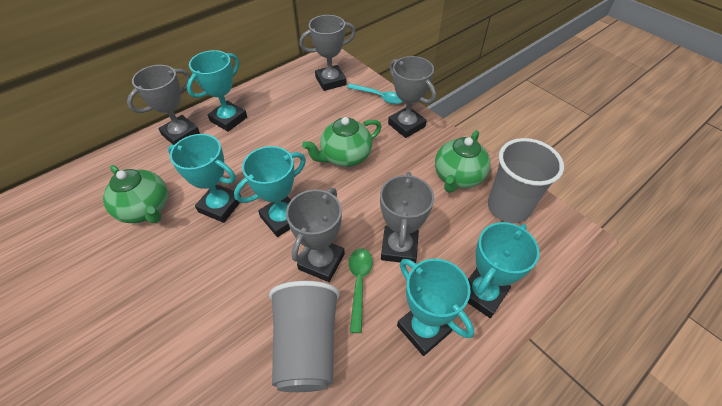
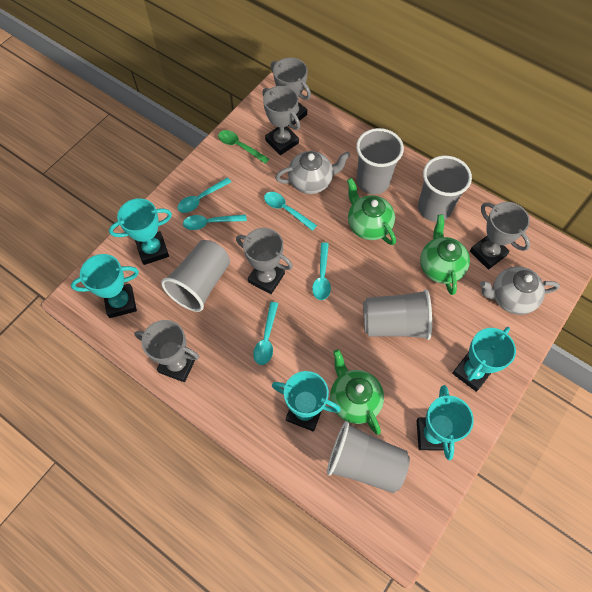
grey cup: 2 -> 5
grey teapot: 0 -> 2
turquoise spoon: 1 -> 5

